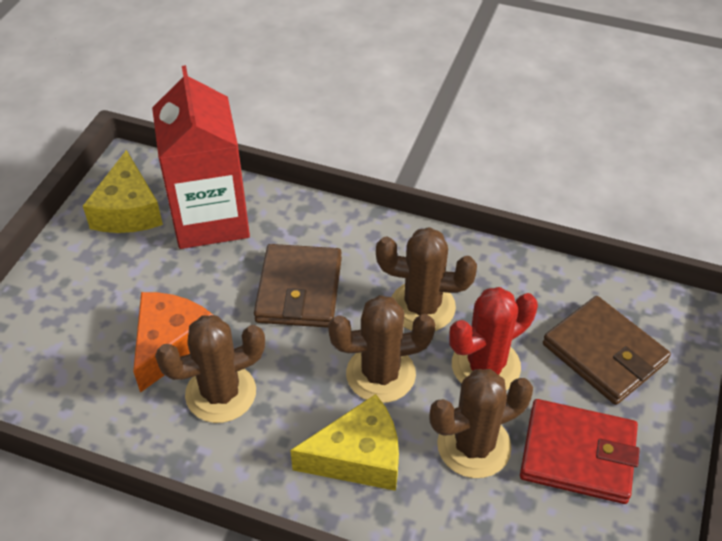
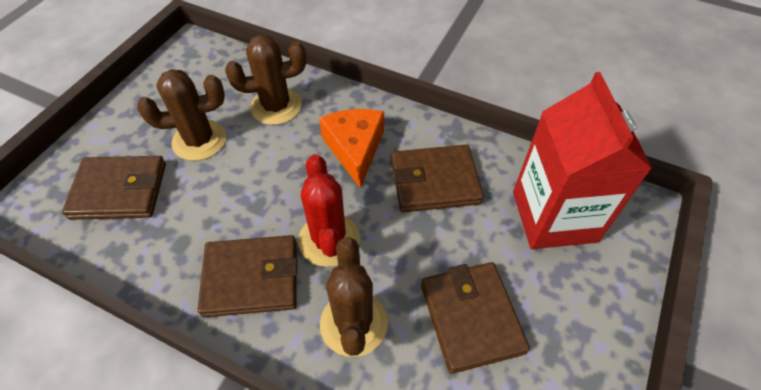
brown cactus: 4 -> 3
brown wallet: 2 -> 4
red wallet: 1 -> 0
yellow cheese: 2 -> 0

